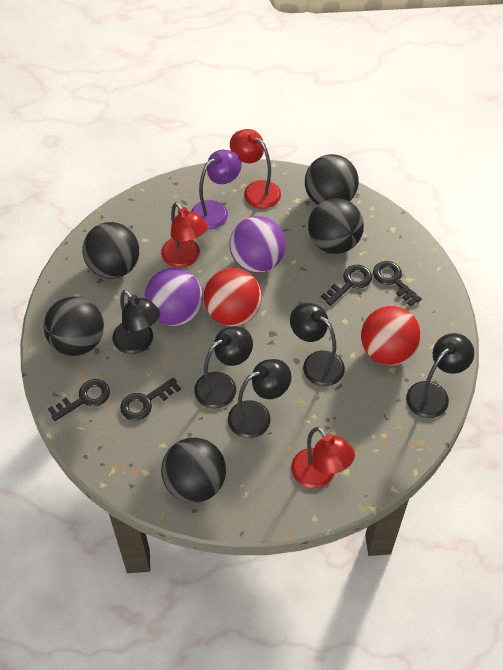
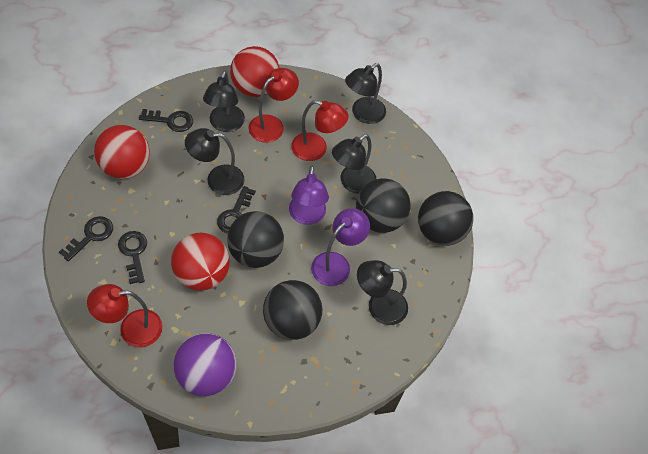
black ball: 5 -> 4
purple ball: 2 -> 1
purple lamp: 1 -> 2
red ball: 2 -> 3

